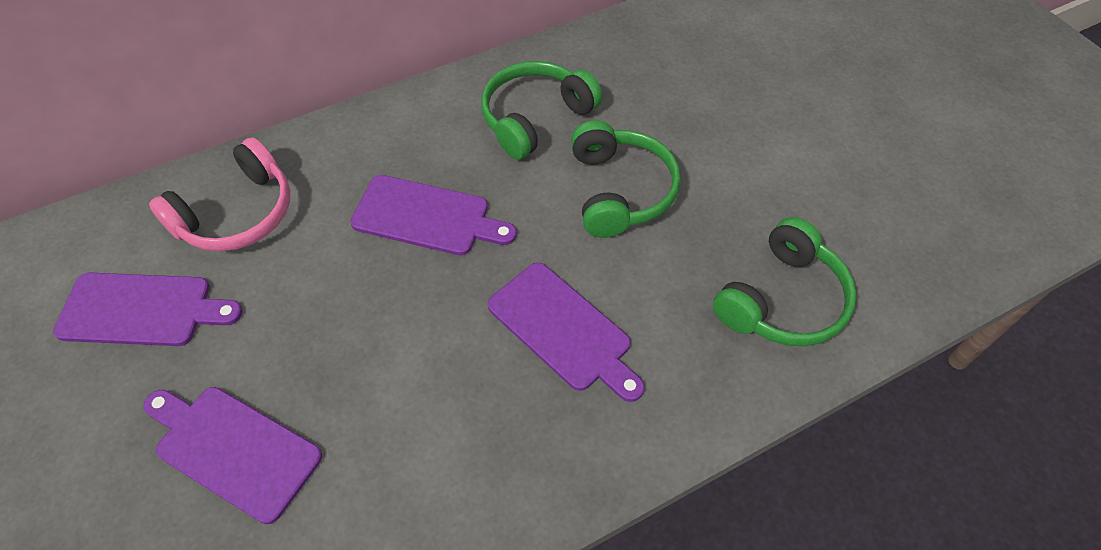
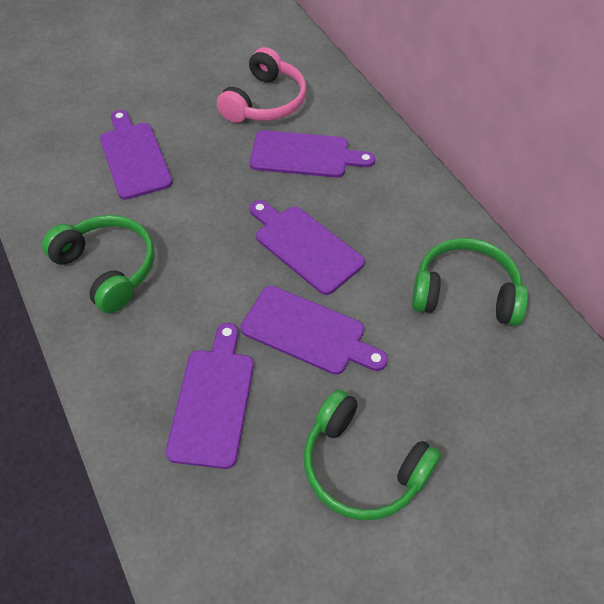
purple cutting board: 4 -> 5

